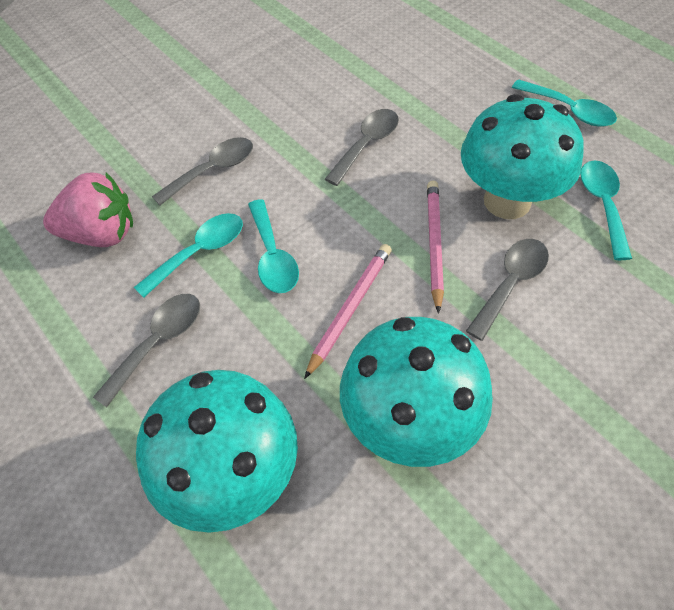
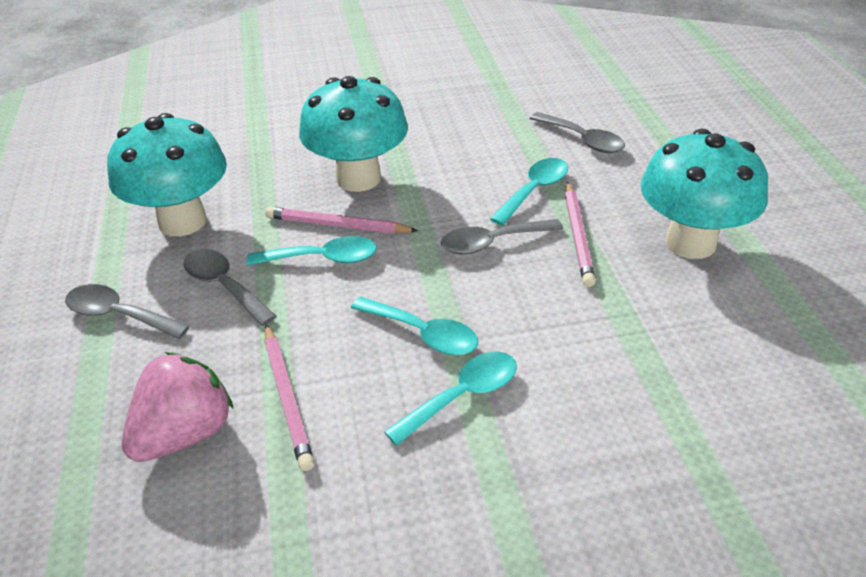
pink pencil: 2 -> 3

